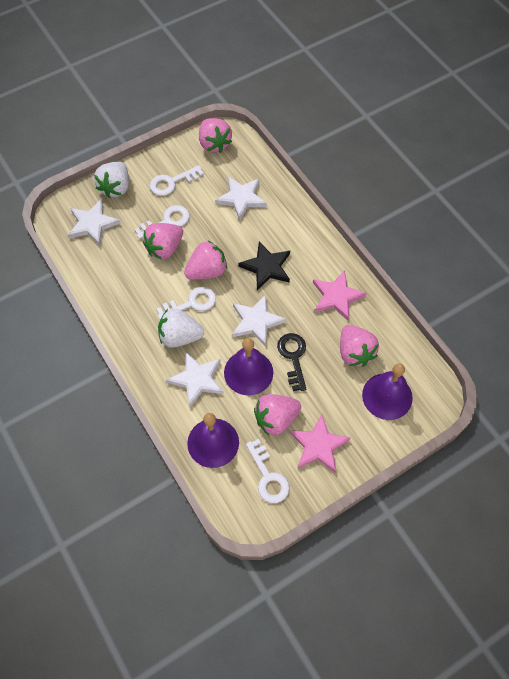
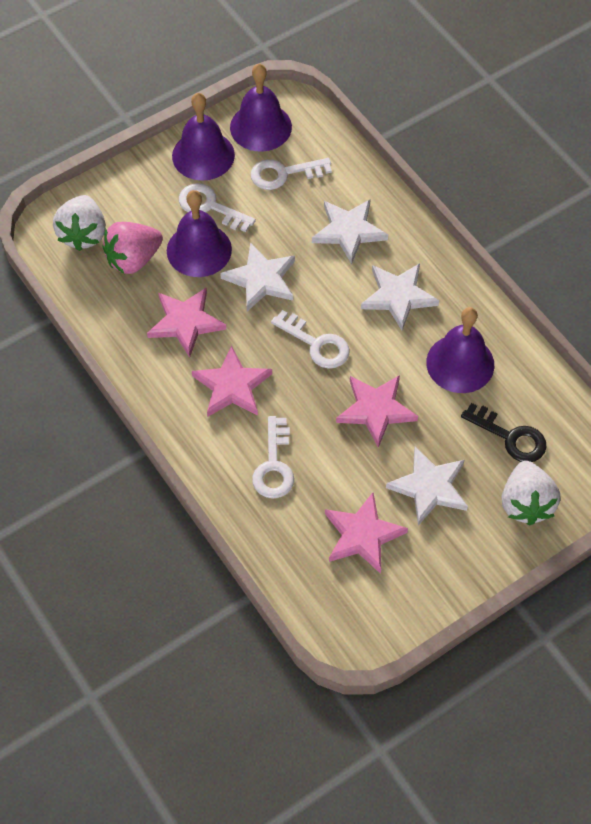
black star: 1 -> 0
pink star: 2 -> 4
pink strawberry: 5 -> 1
purple bell: 3 -> 4

